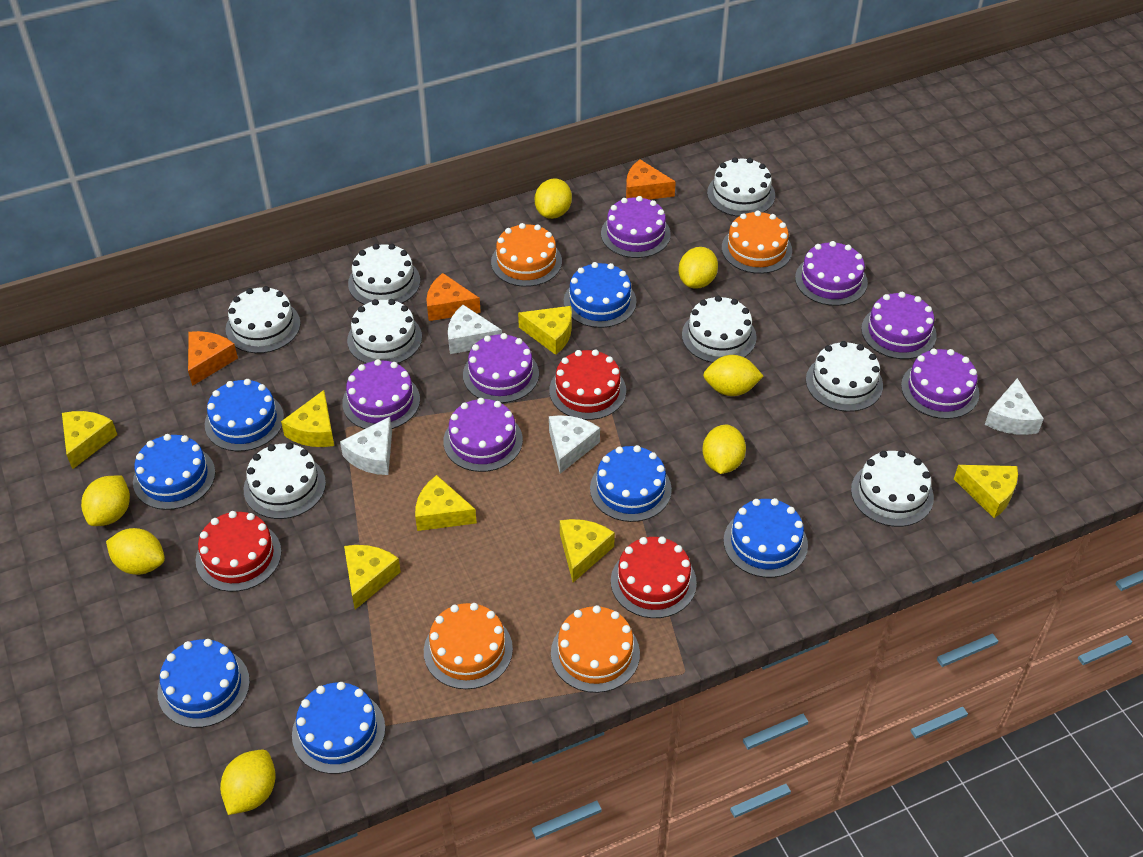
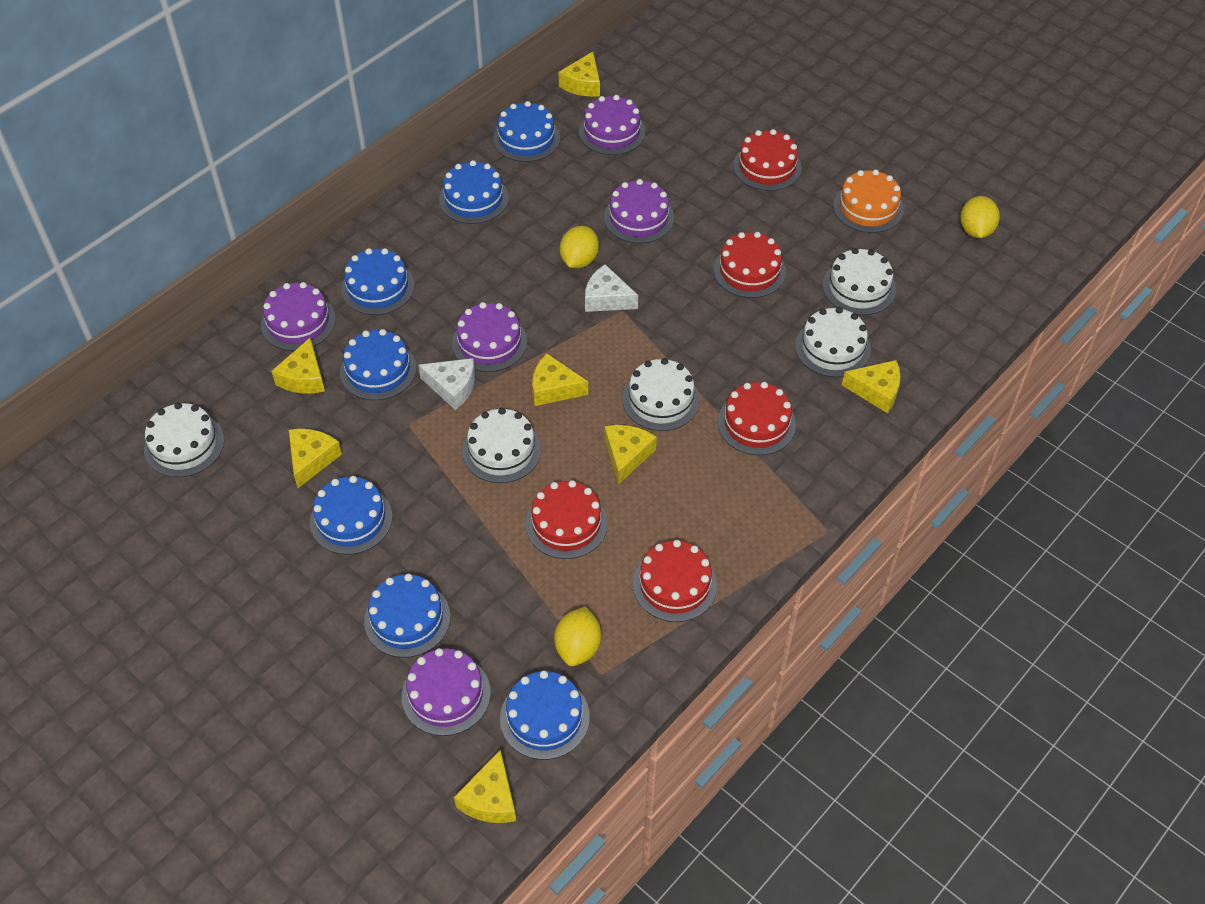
orange cake: 4 -> 1
orange cheese: 3 -> 0
purple cake: 7 -> 5
red cake: 3 -> 5
white cake: 8 -> 5
white cheese: 4 -> 2
yellow lemon: 7 -> 3

